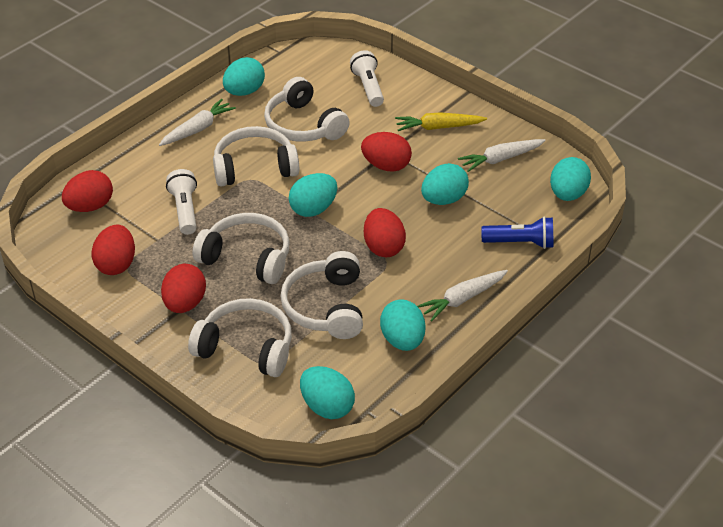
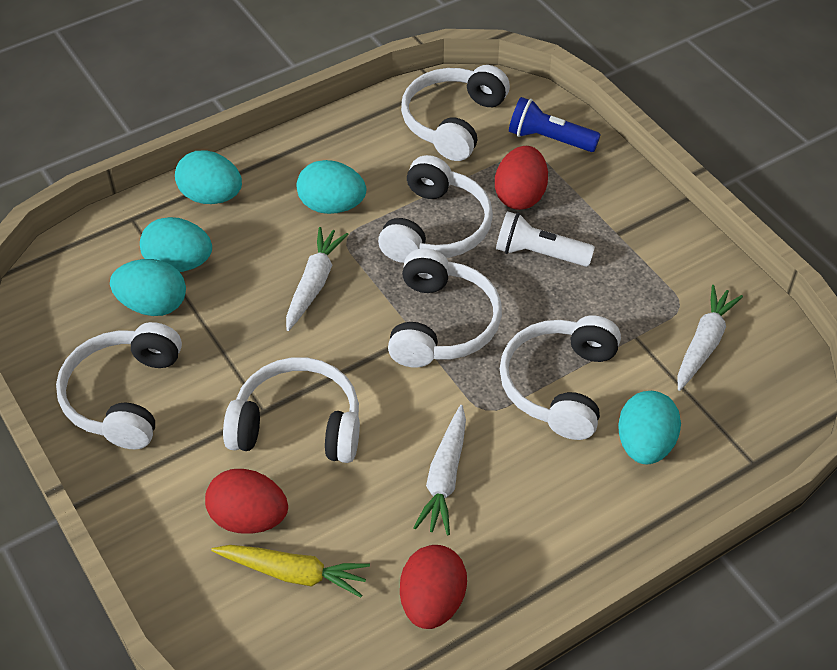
red egg: 5 -> 3
turquoise egg: 6 -> 5
white flashlight: 2 -> 1
white headphones: 5 -> 6

